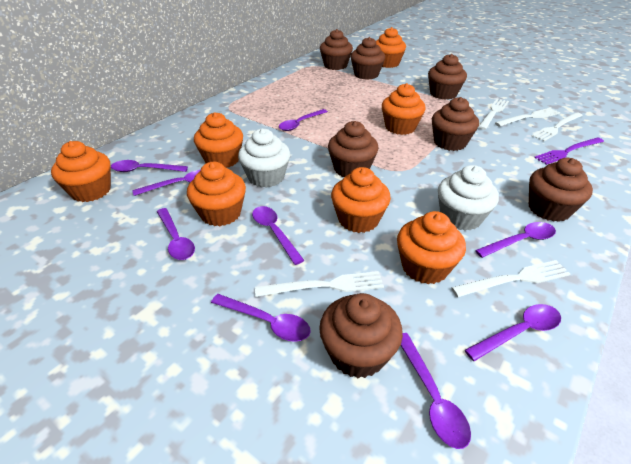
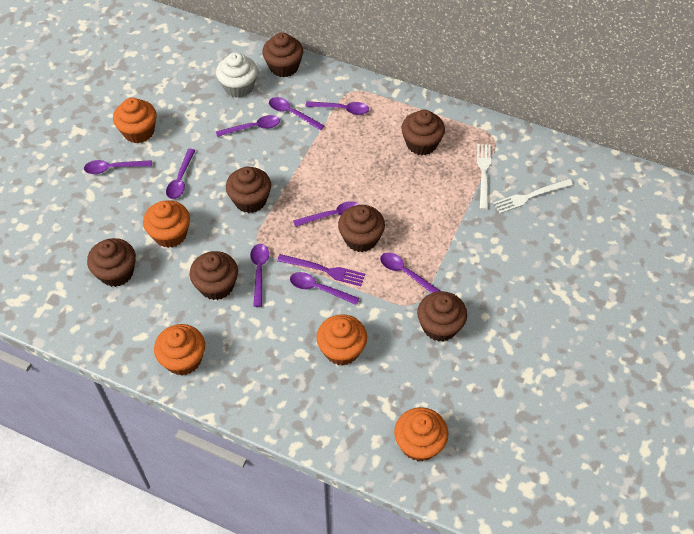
orange cupcake: 7 -> 5
white cupcake: 2 -> 1
white fork: 5 -> 2

